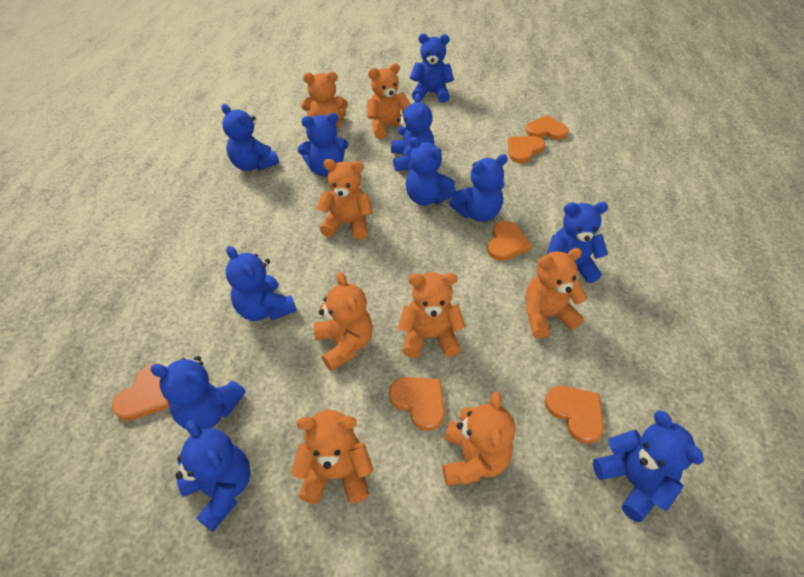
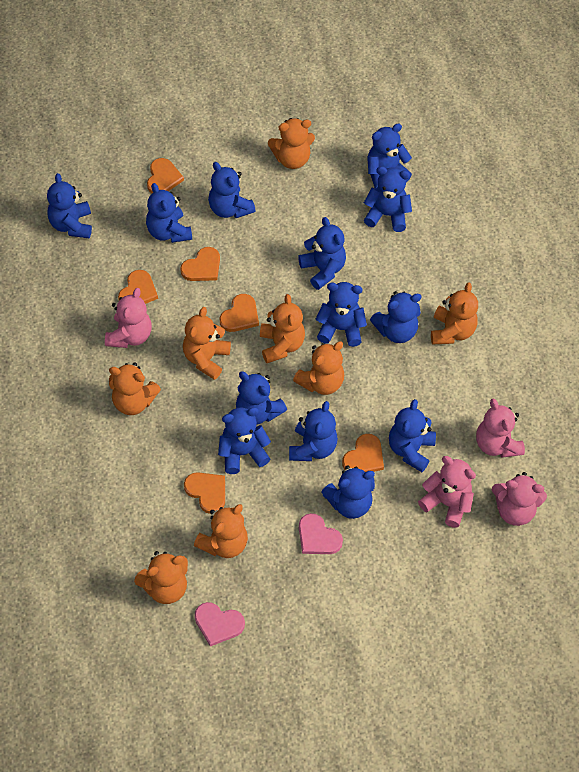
blue teddy bear: 11 -> 13
pink heart: 0 -> 2
pink teddy bear: 0 -> 4

